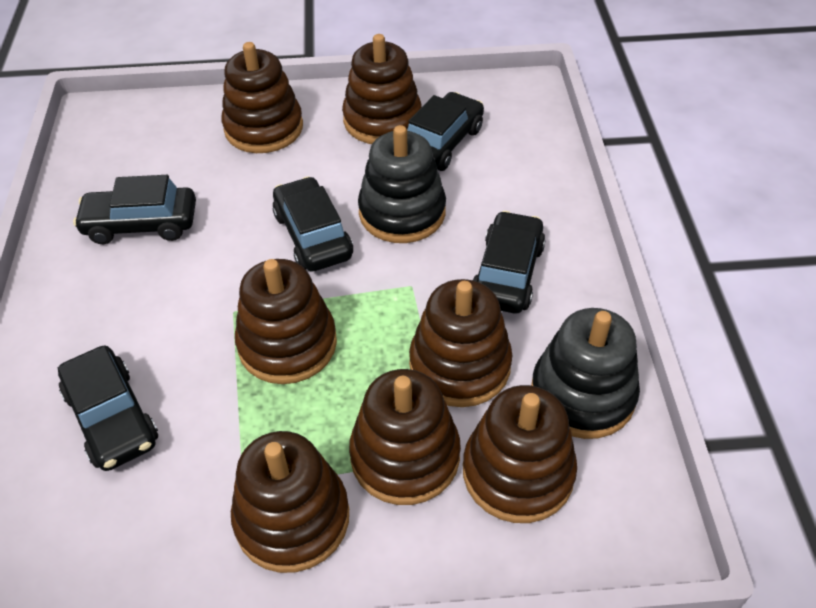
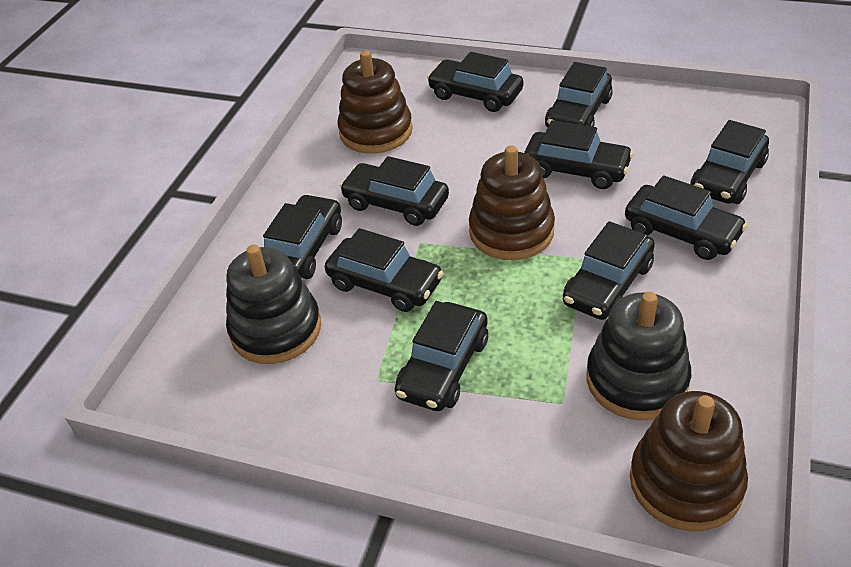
black car: 5 -> 10
brown stacking toy: 7 -> 3

